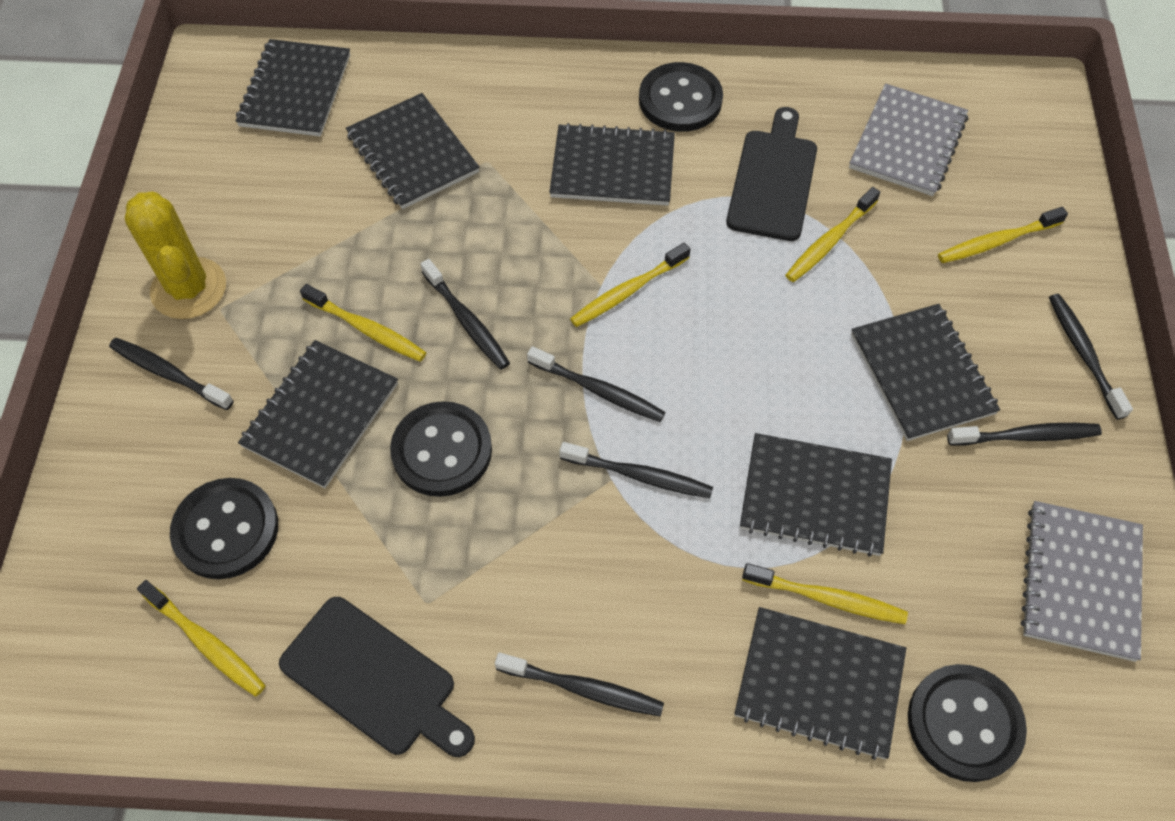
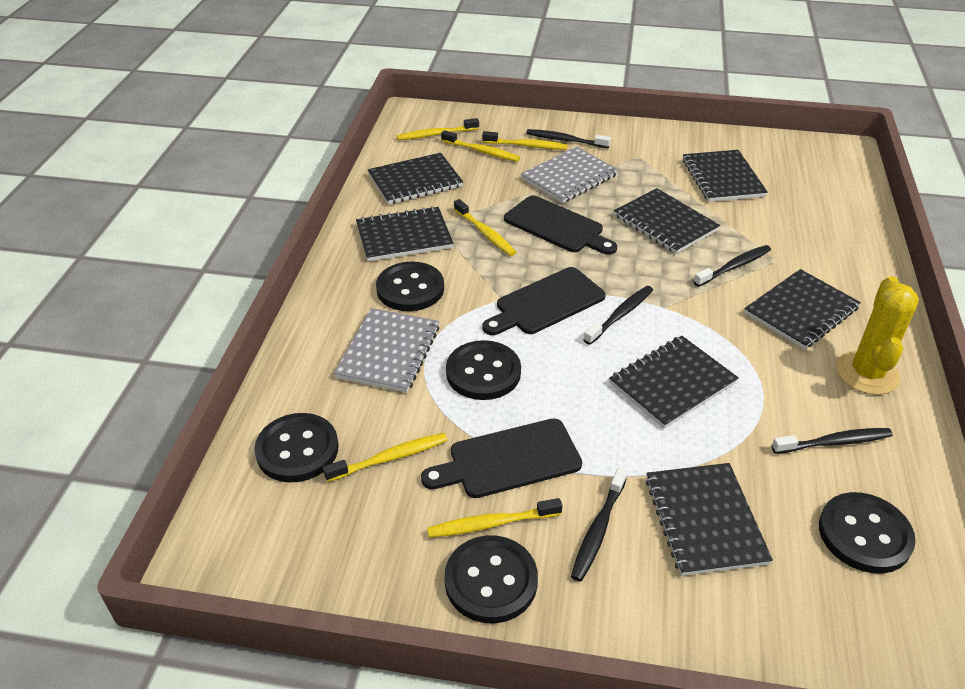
black button: 4 -> 5
black cutting board: 2 -> 3
black toothbrush: 7 -> 5

